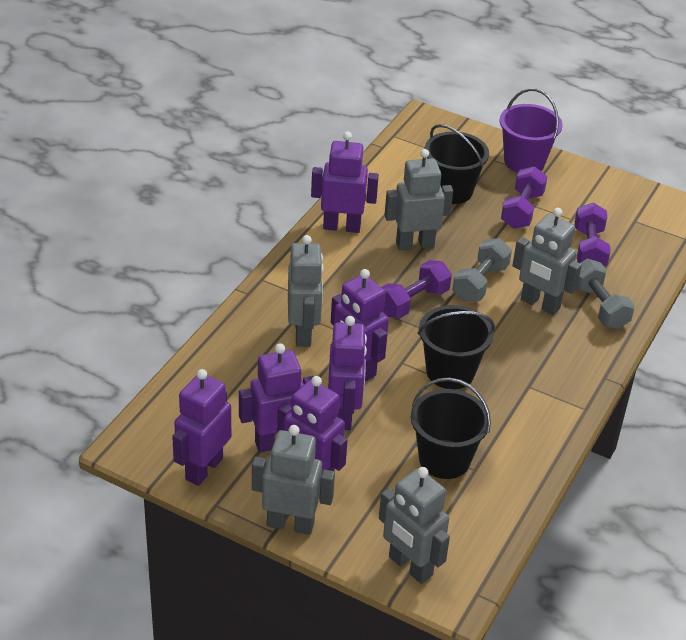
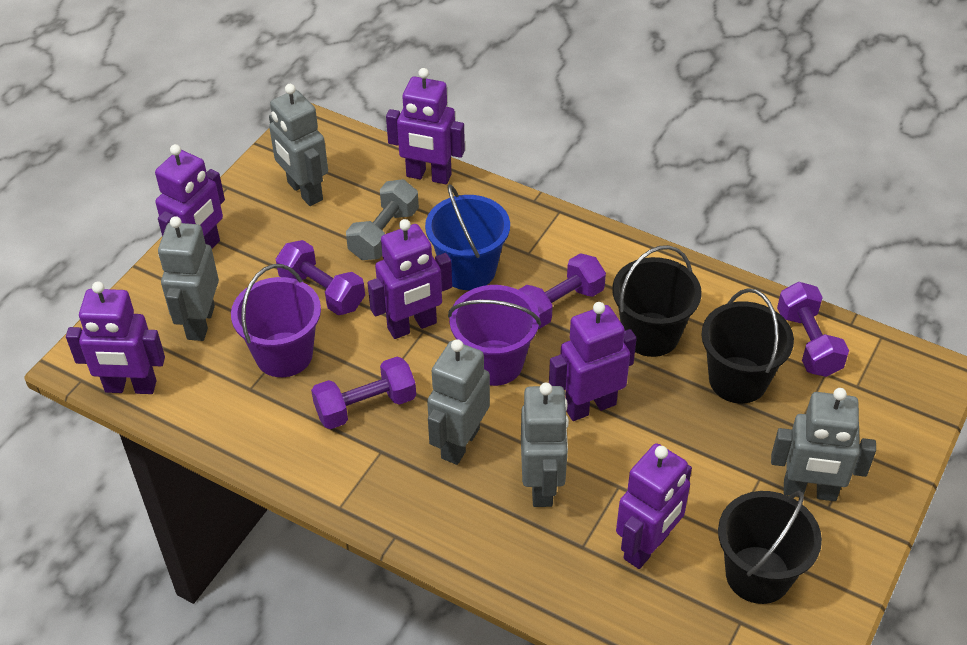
blue bucket: 0 -> 1
grey dumbbell: 2 -> 1
purple bucket: 1 -> 2
purple dumbbell: 3 -> 4

